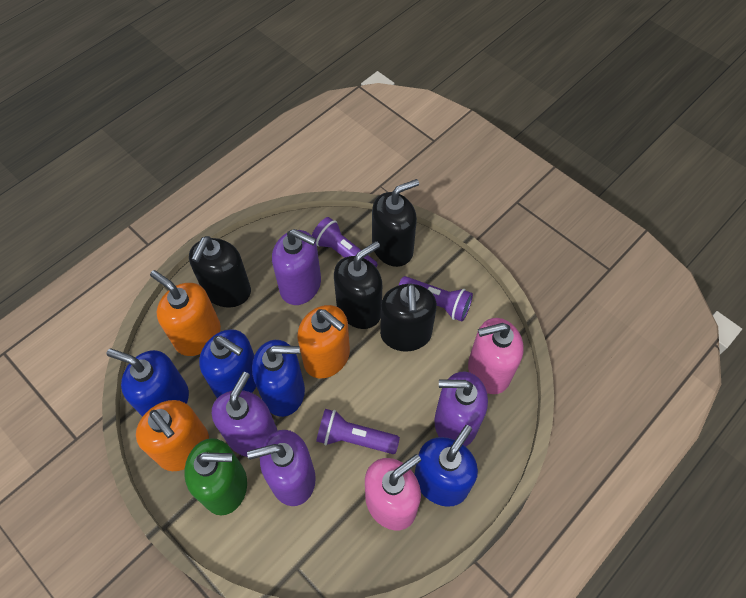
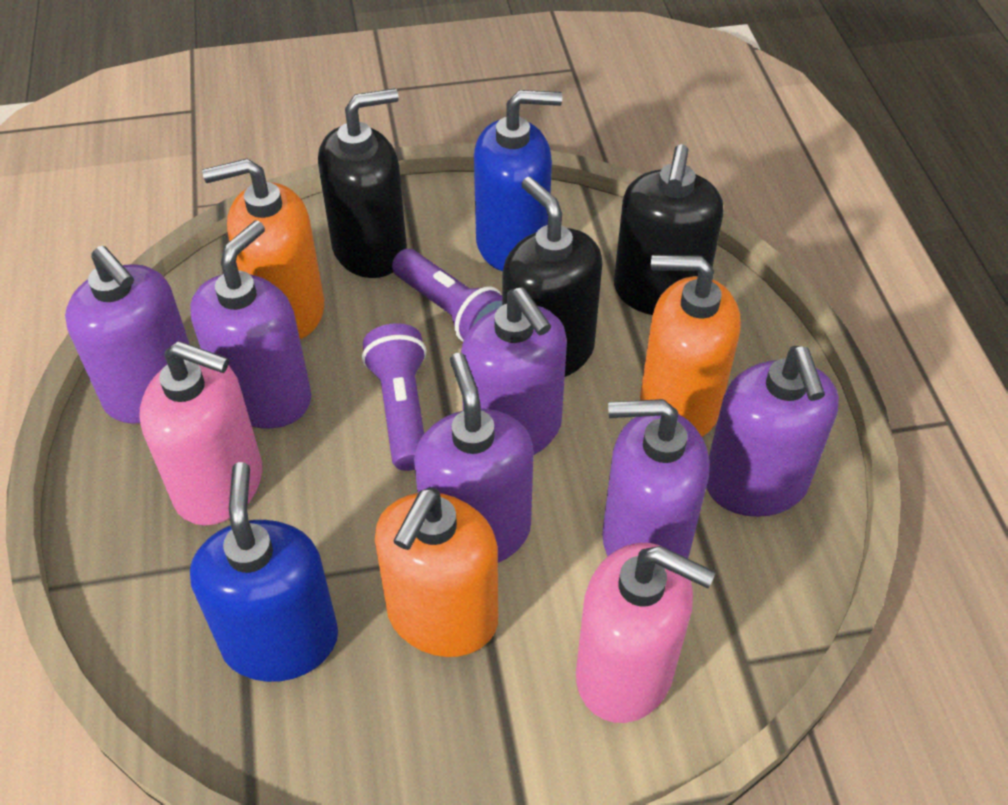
black soap dispenser: 4 -> 3
blue soap dispenser: 4 -> 2
green soap dispenser: 1 -> 0
purple flashlight: 3 -> 2
purple soap dispenser: 4 -> 6

